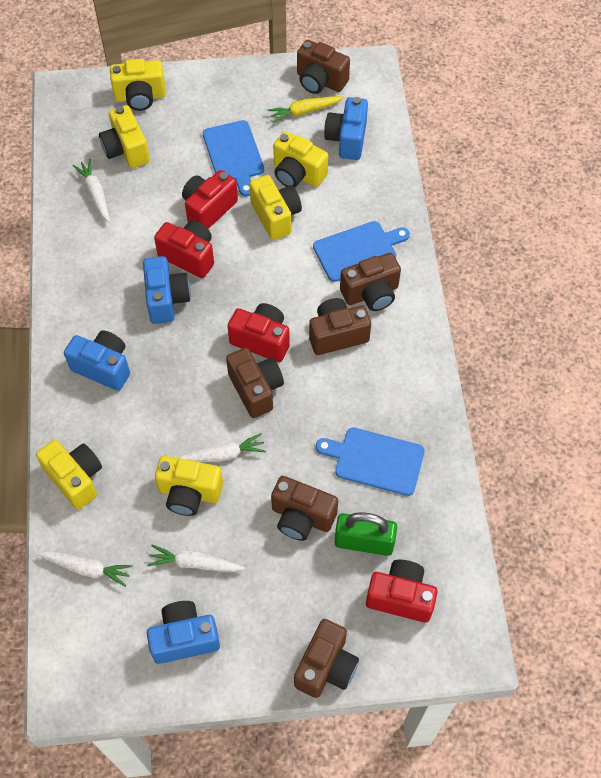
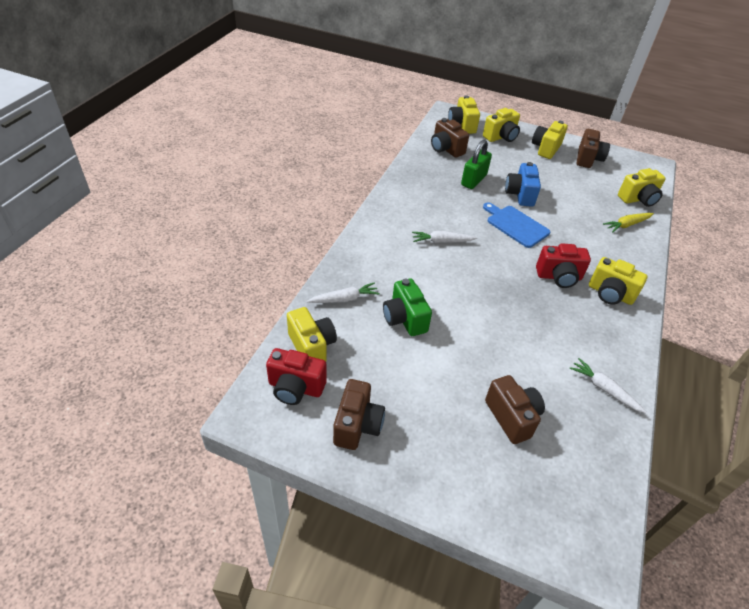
blue camera: 4 -> 1
blue cutting board: 3 -> 1
brown camera: 6 -> 4
green camera: 0 -> 1
red camera: 4 -> 2
white carrot: 4 -> 3

